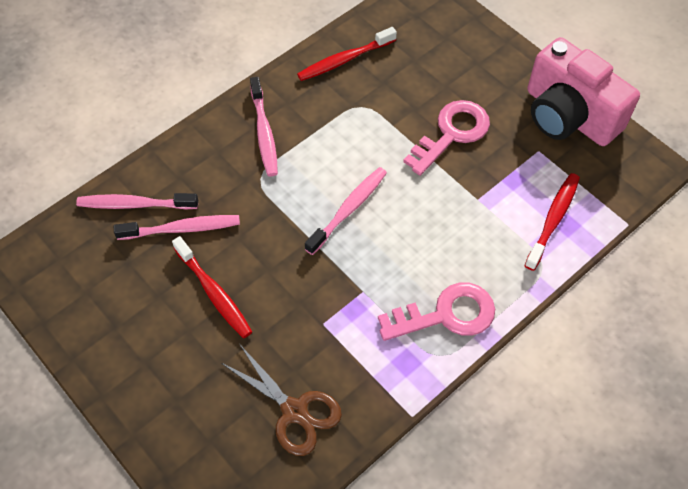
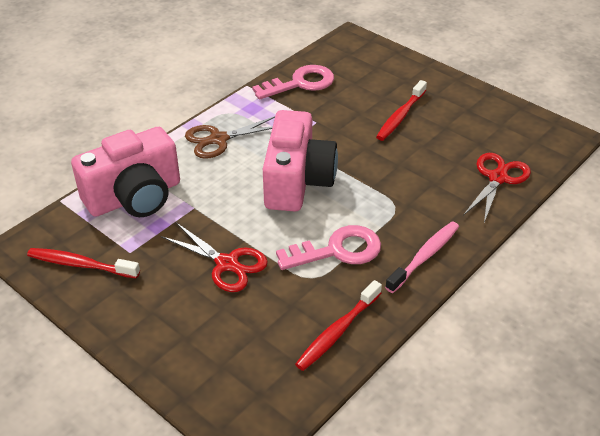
pink camera: 1 -> 2
pink toothbrush: 4 -> 1
red scissors: 0 -> 2

